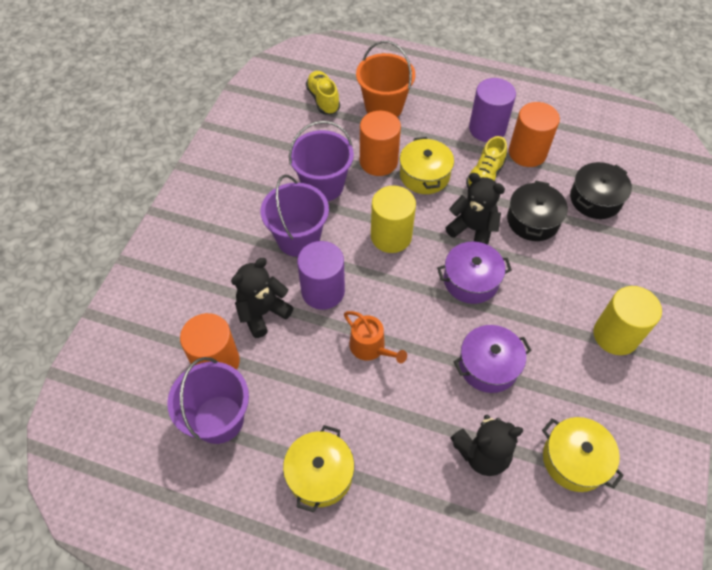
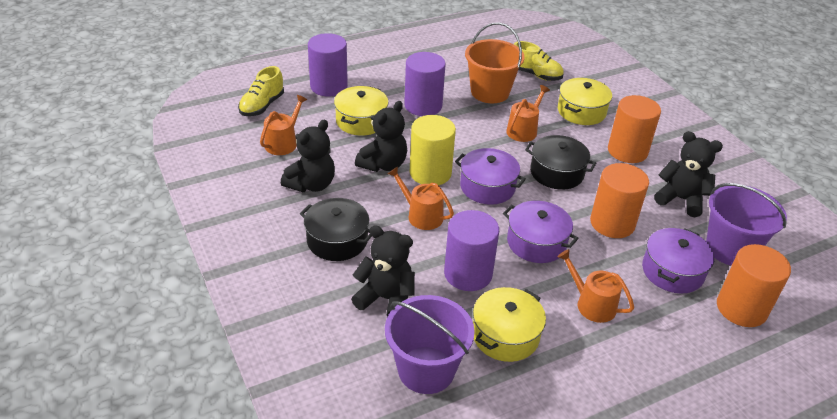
black teddy bear: 3 -> 4
orange watering can: 1 -> 4
purple bucket: 3 -> 2
purple cylinder: 2 -> 3
purple pot: 2 -> 3
yellow cylinder: 2 -> 1

